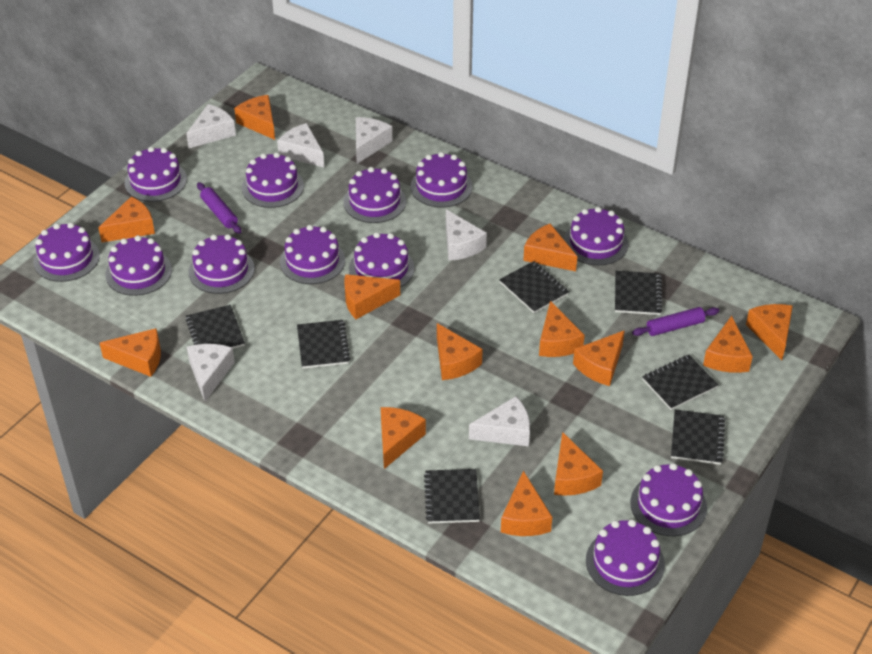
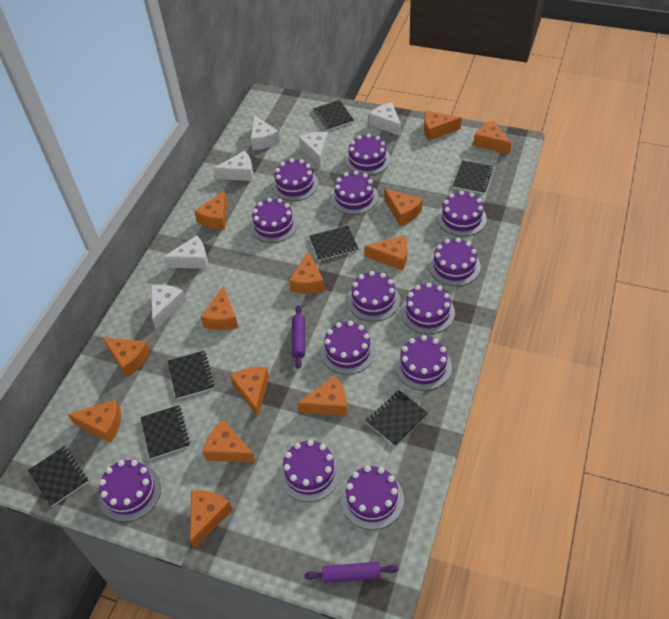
purple cake: 12 -> 13

